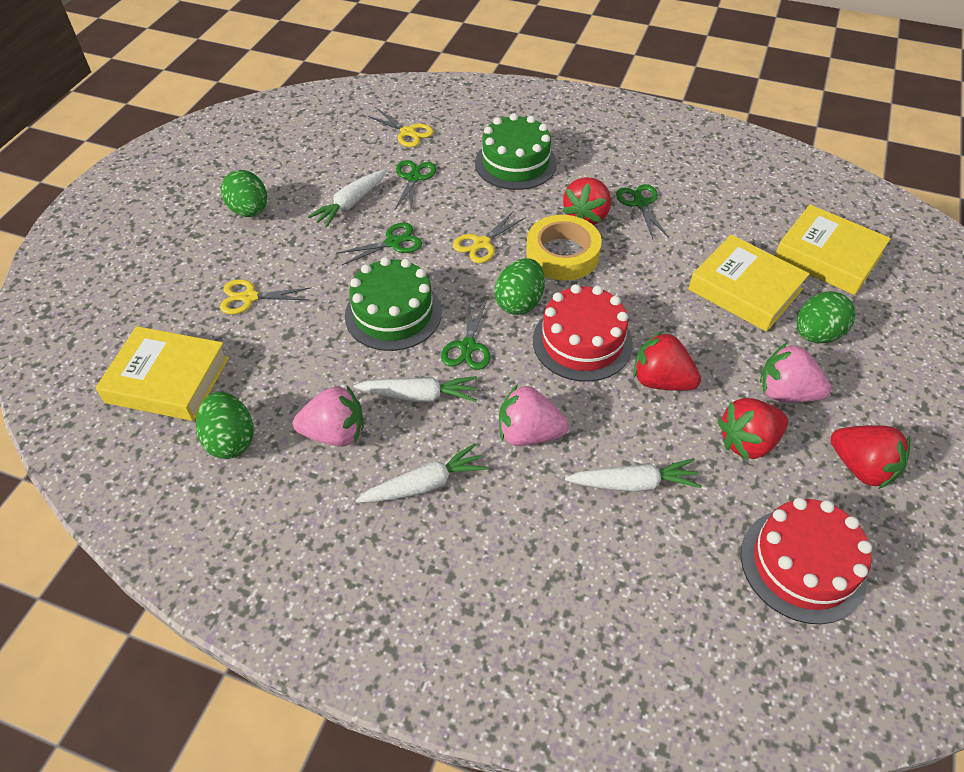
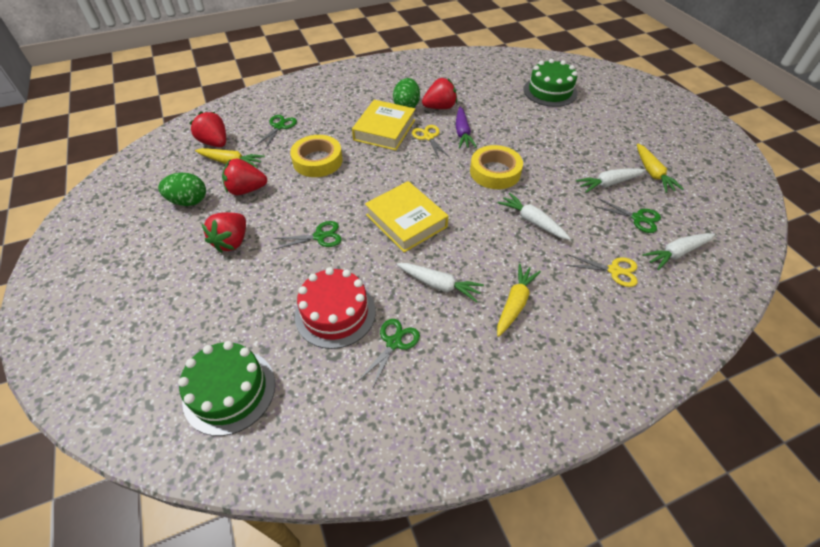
green egg: 4 -> 2
pink strawberry: 3 -> 0
purple carrot: 0 -> 1
red cake: 2 -> 1
yellow book: 3 -> 2
yellow carrot: 0 -> 3
yellow scissors: 3 -> 2
yellow tape: 1 -> 2

